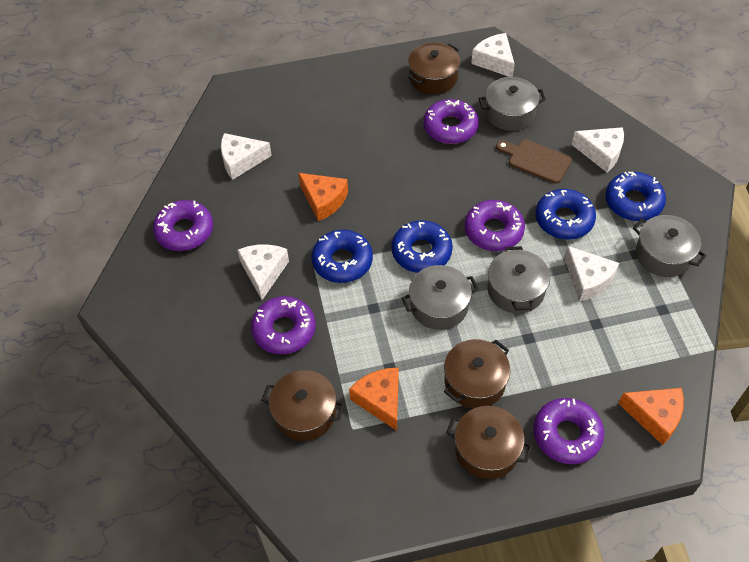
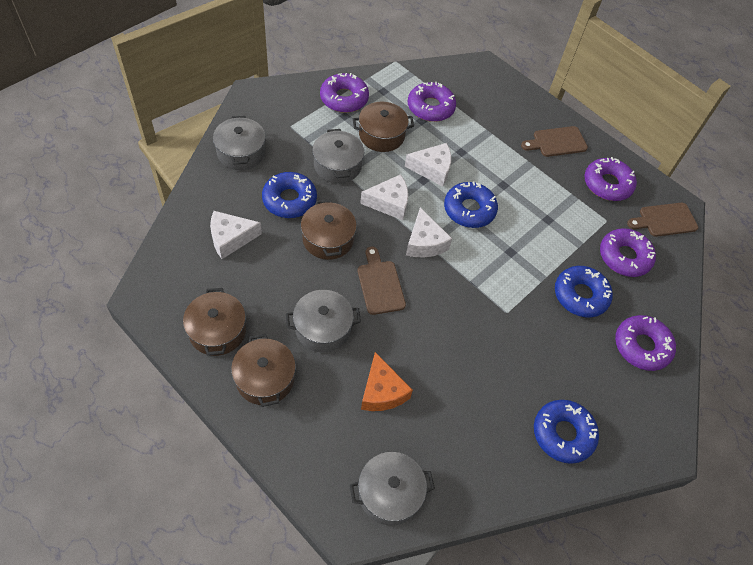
brown cutting board: 1 -> 3
orange cheese: 3 -> 1
white cheese: 5 -> 4

